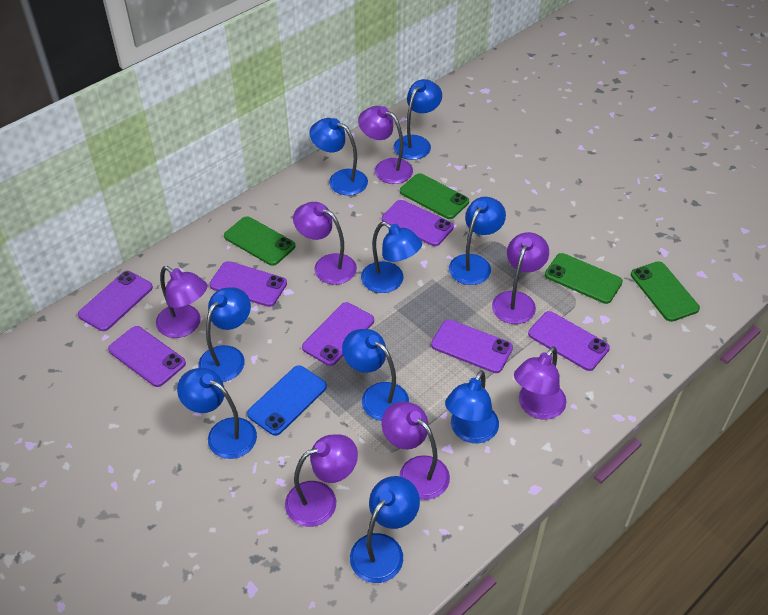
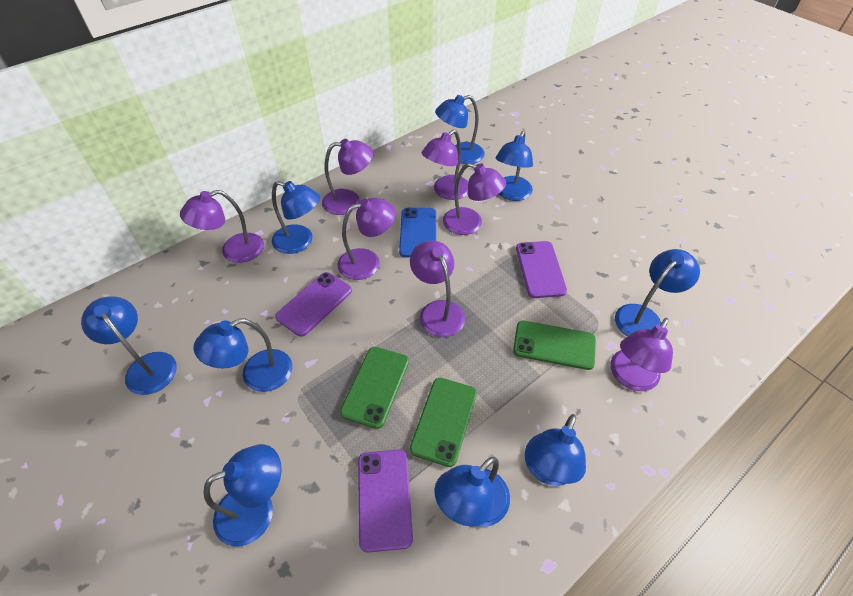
green phone: 4 -> 3
purple phone: 7 -> 3

